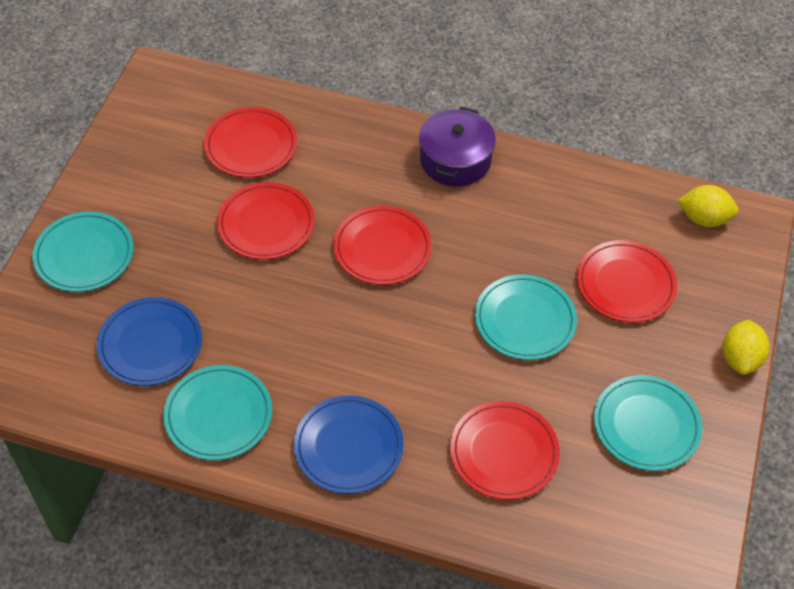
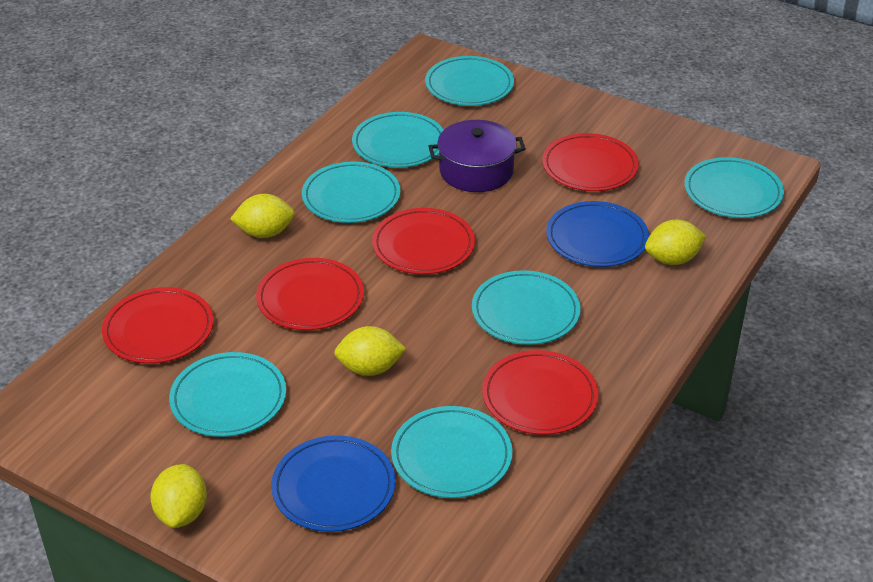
turquoise plate: 4 -> 7
yellow lemon: 2 -> 4

